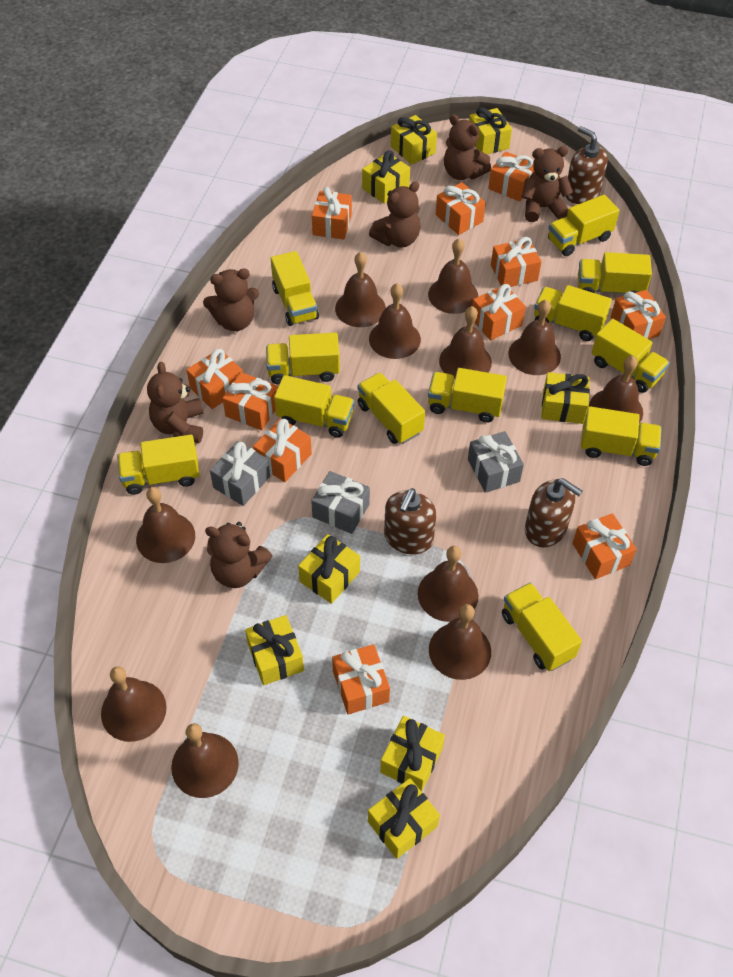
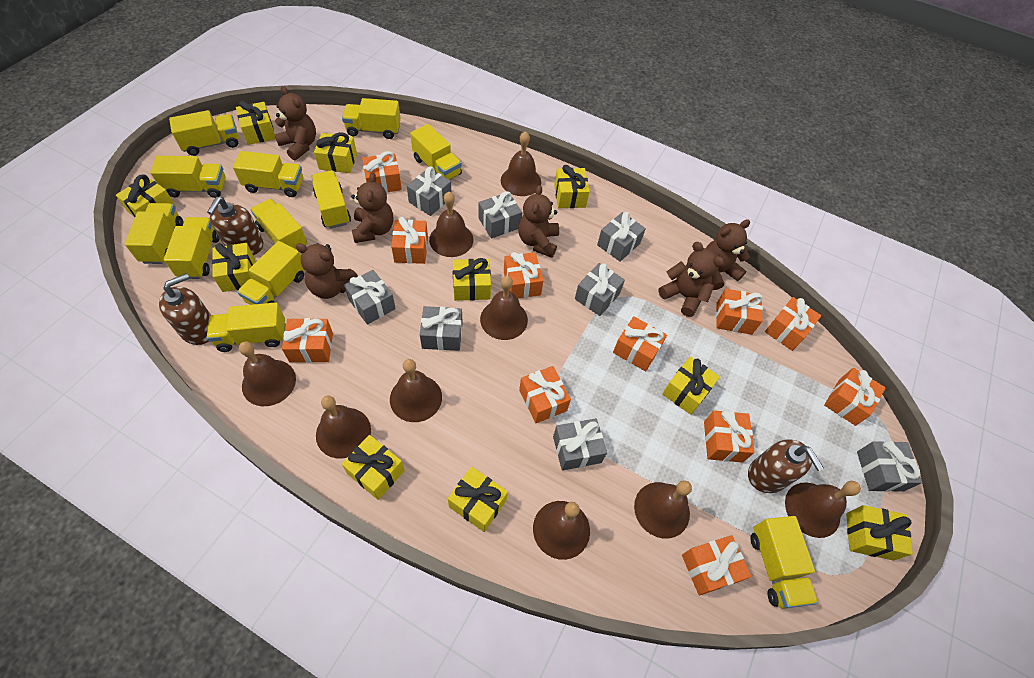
brown bell: 11 -> 9
grey gift: 3 -> 8
yellow gift: 8 -> 10

